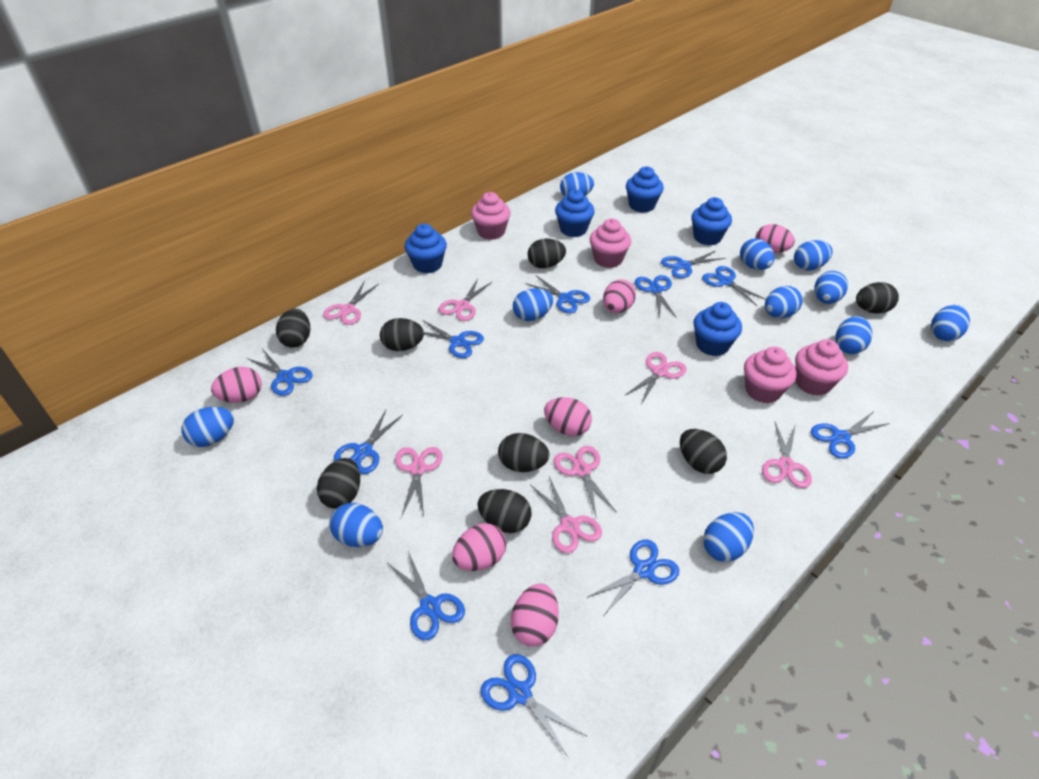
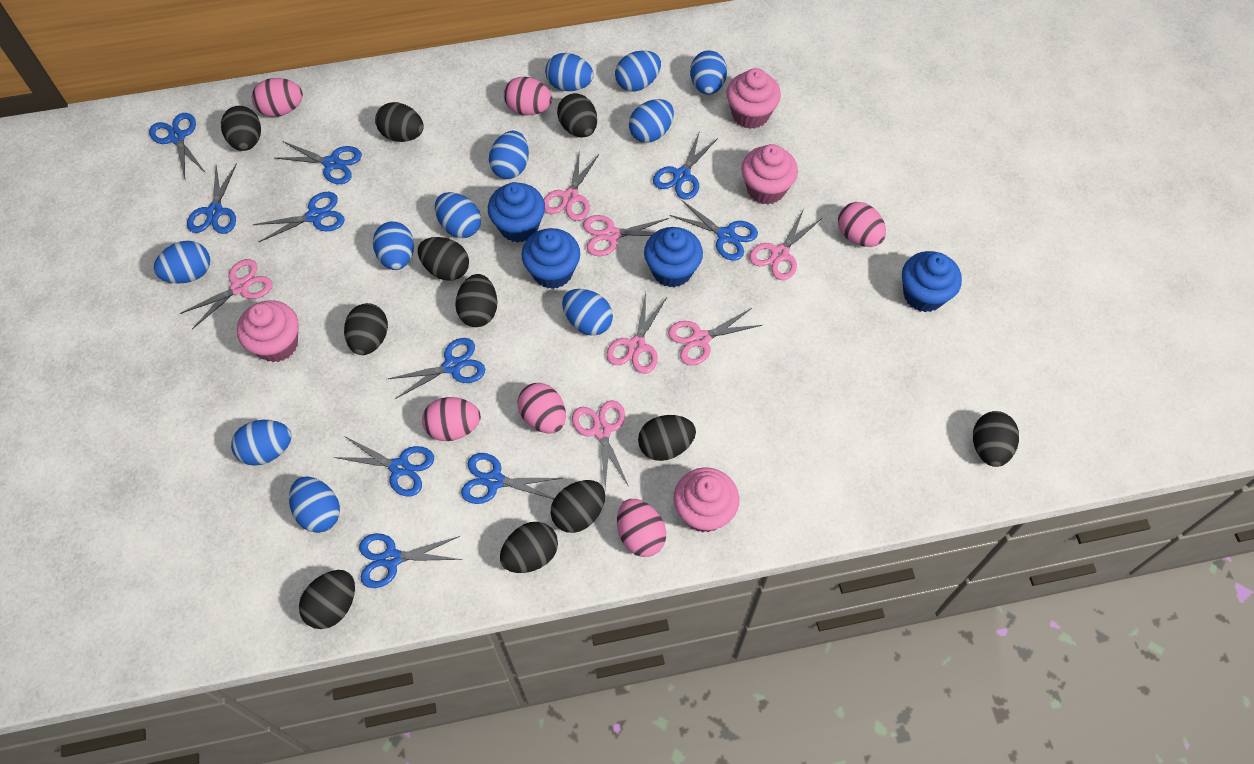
black egg: 8 -> 11
blue cupcake: 5 -> 4
blue scissors: 11 -> 10

